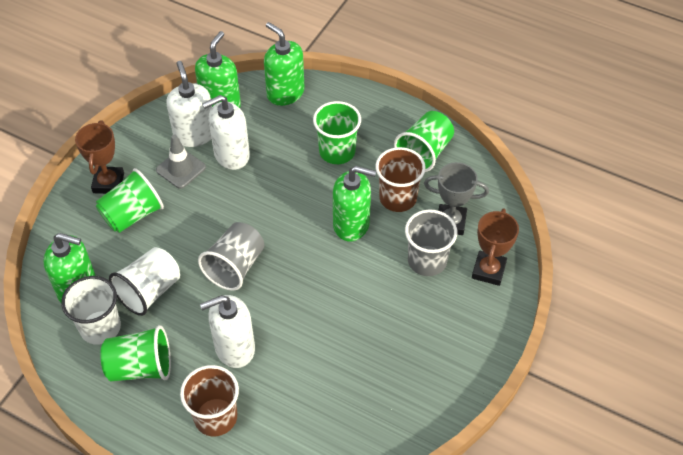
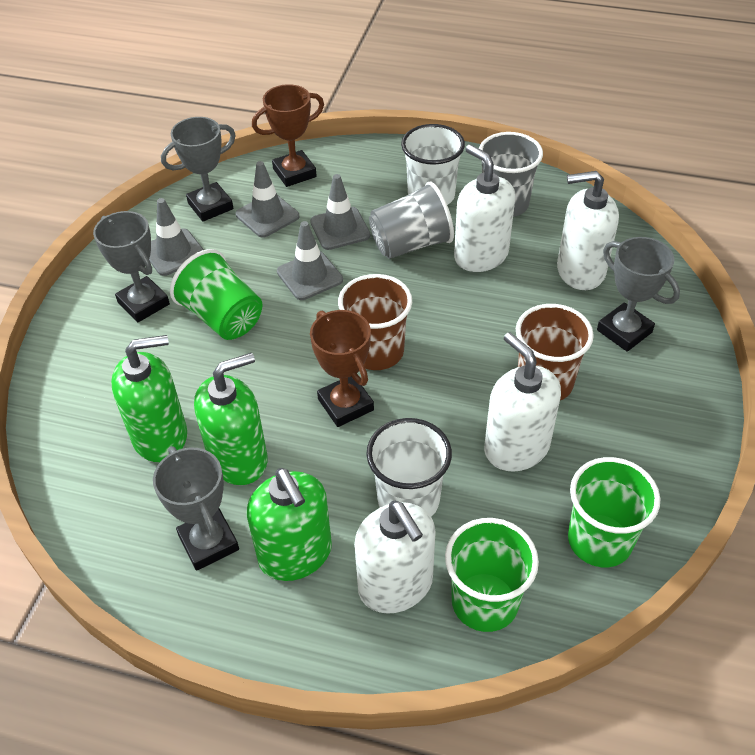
green cup: 4 -> 3
green soap dispenser: 4 -> 3
grey traffic cone: 1 -> 4
grey trophy: 1 -> 4
white soap dispenser: 3 -> 4

